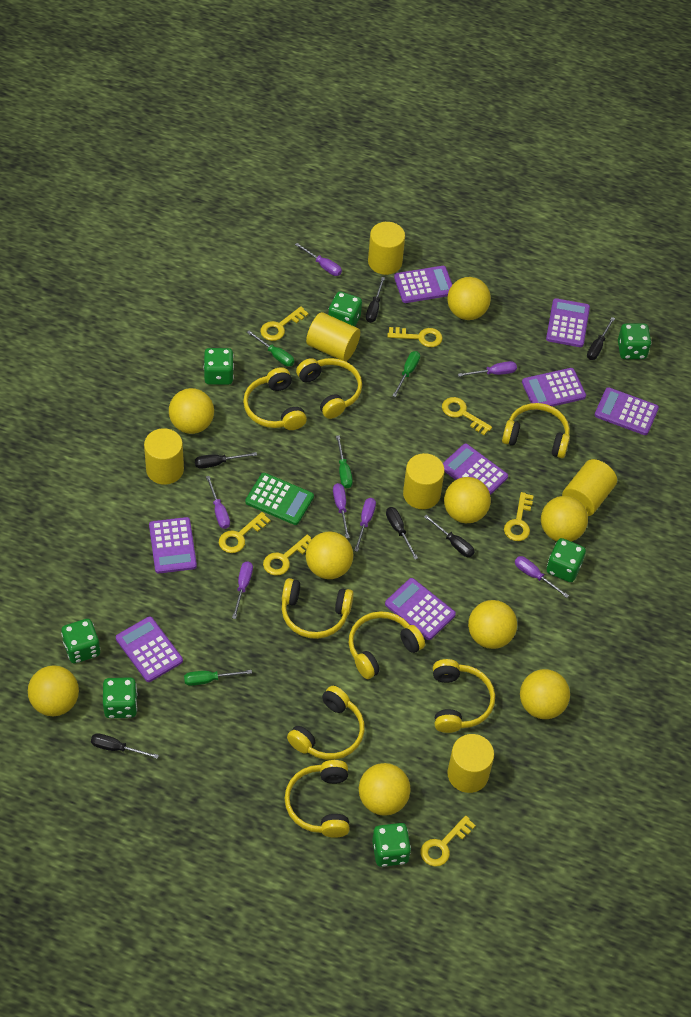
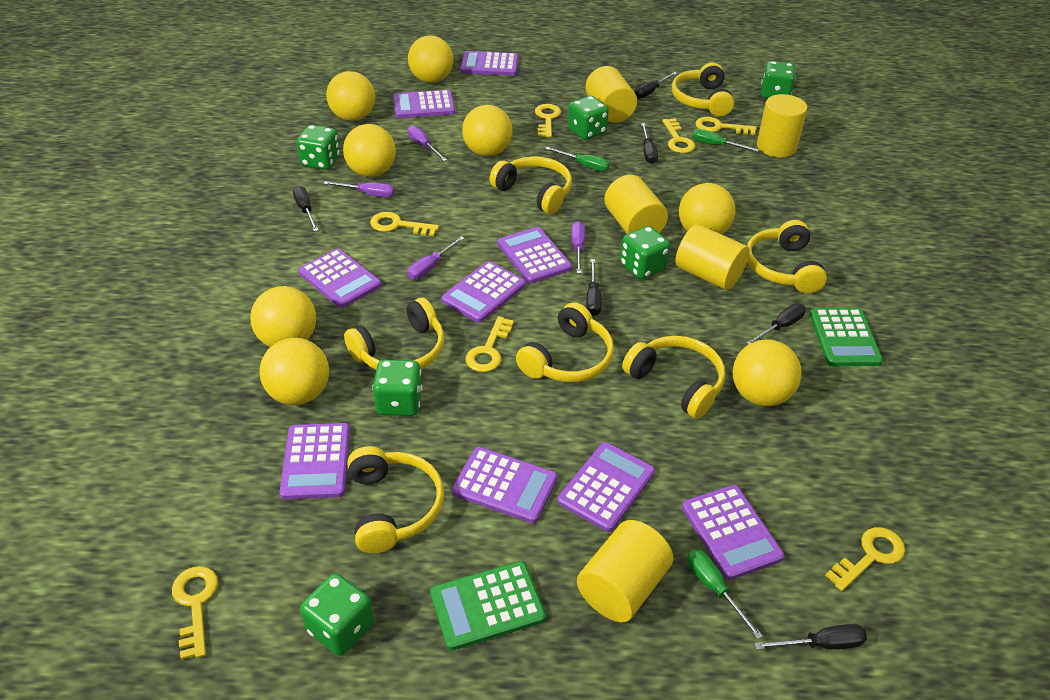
green calculator: 1 -> 2
green dice: 7 -> 6
green screwdriver: 4 -> 3
purple calculator: 8 -> 9
purple screwdriver: 7 -> 4
yellow ball: 9 -> 8
yellow cylinder: 6 -> 5
yellow headphones: 8 -> 7

